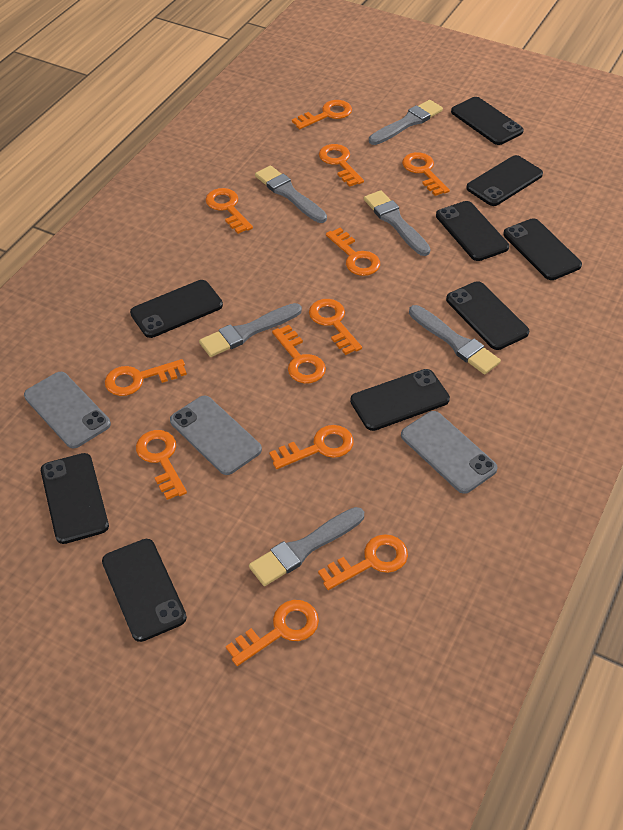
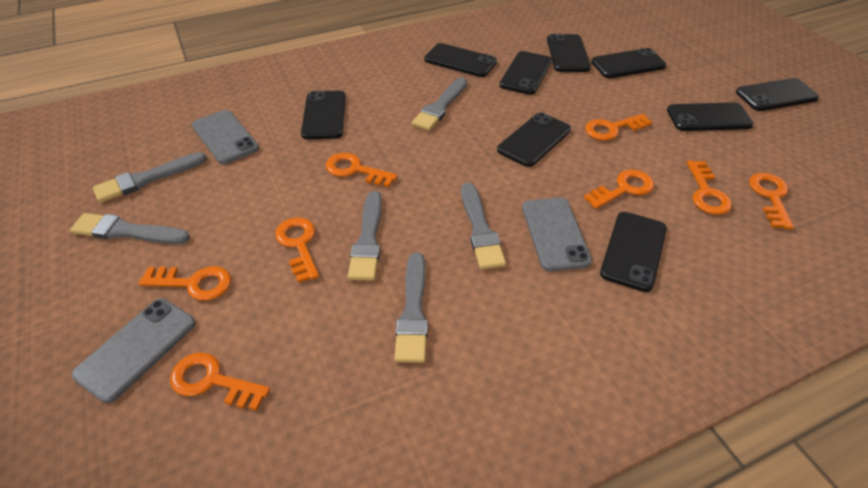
orange key: 12 -> 8

